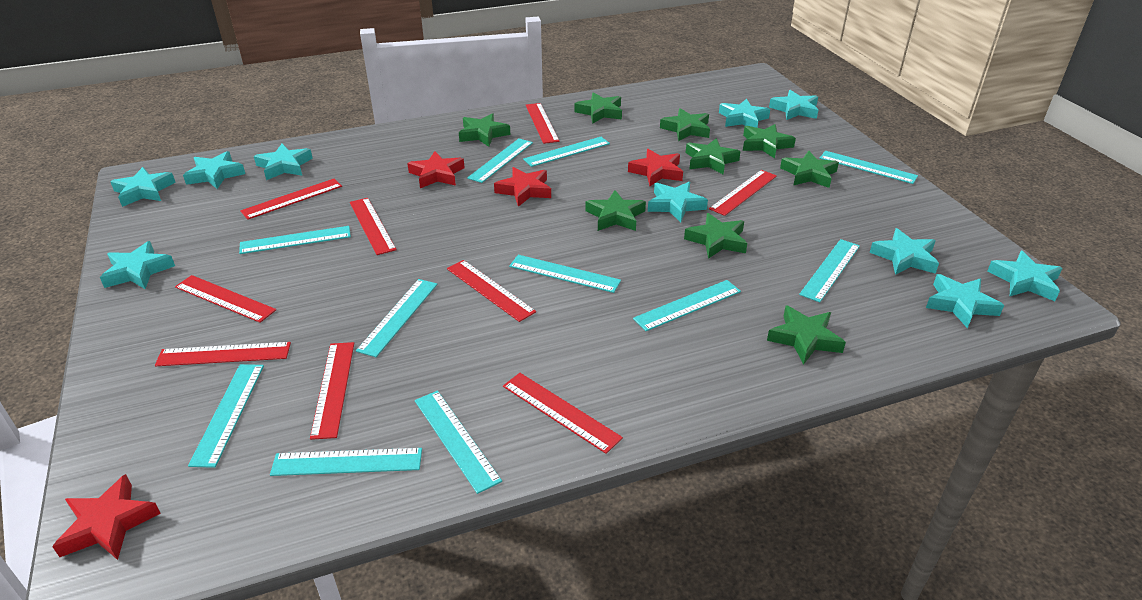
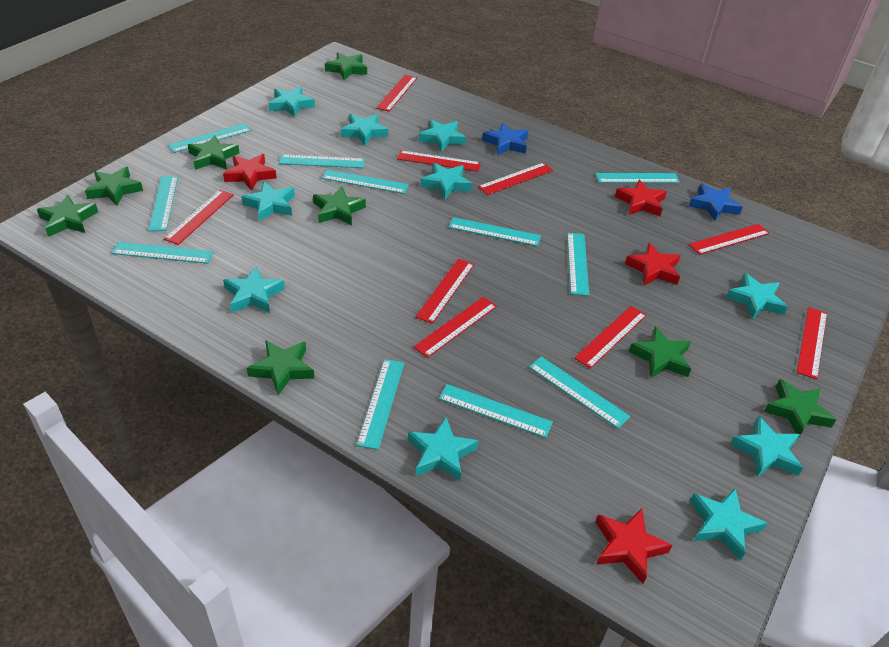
blue star: 0 -> 2
green star: 9 -> 8

